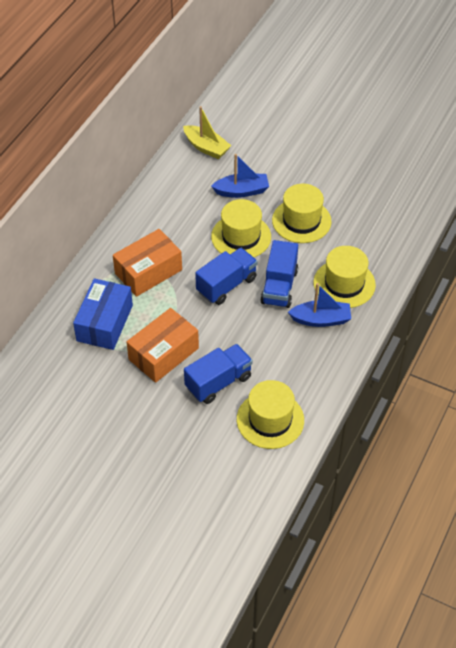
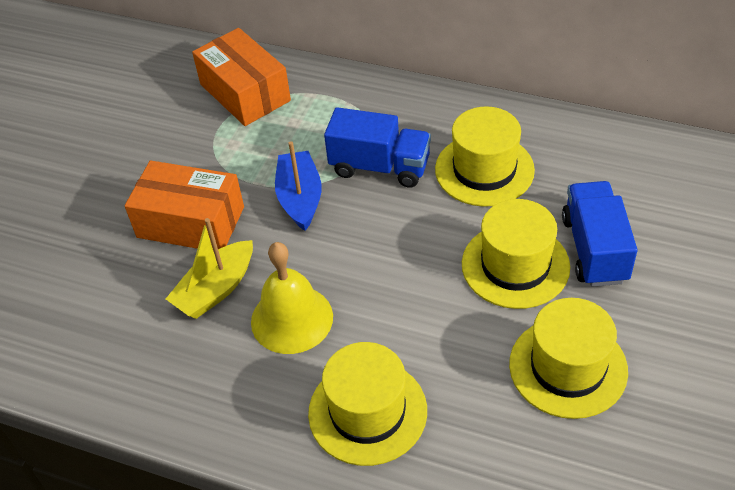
blue boat: 2 -> 1
blue box: 1 -> 0
blue truck: 3 -> 2
yellow bell: 0 -> 1

